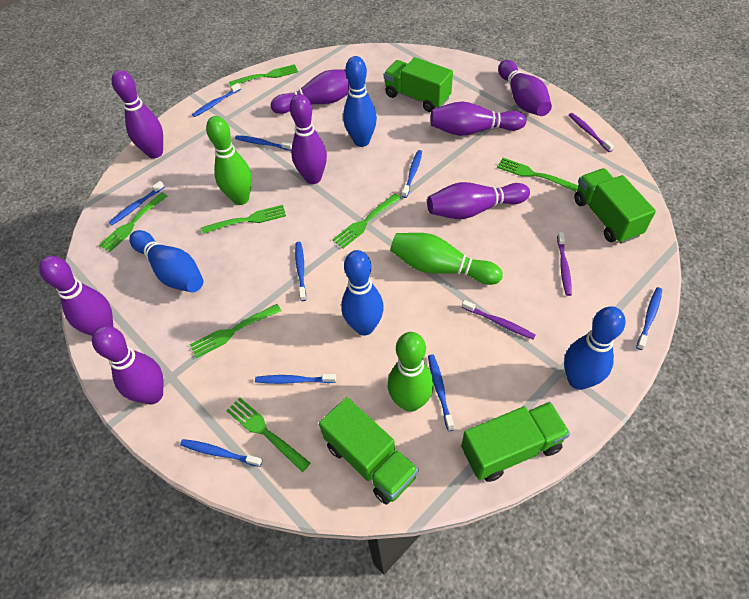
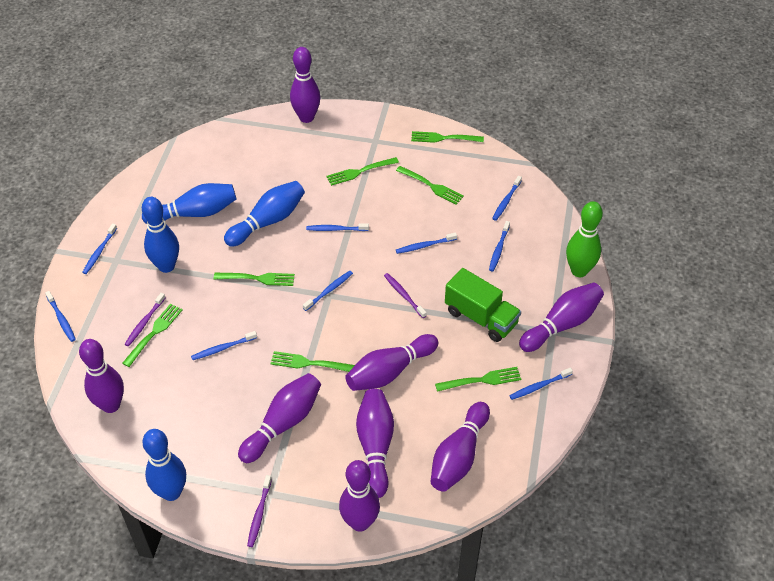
green bowling pin: 3 -> 1
green truck: 4 -> 1

